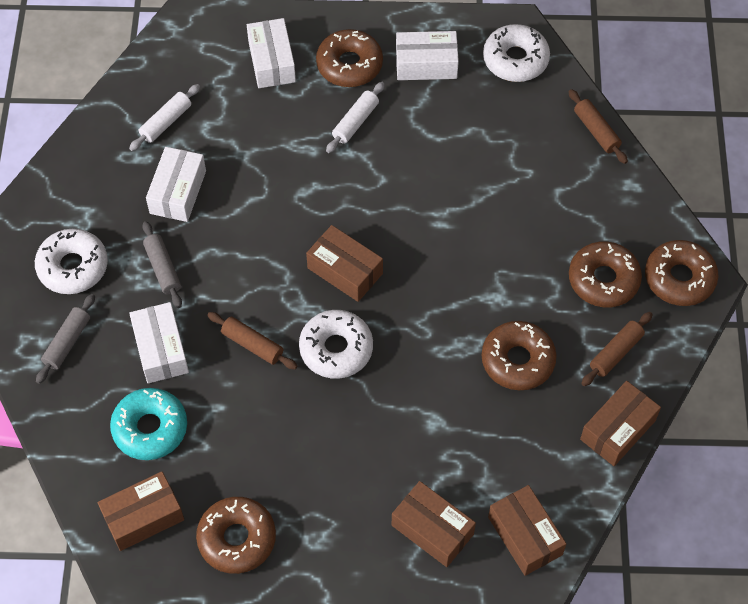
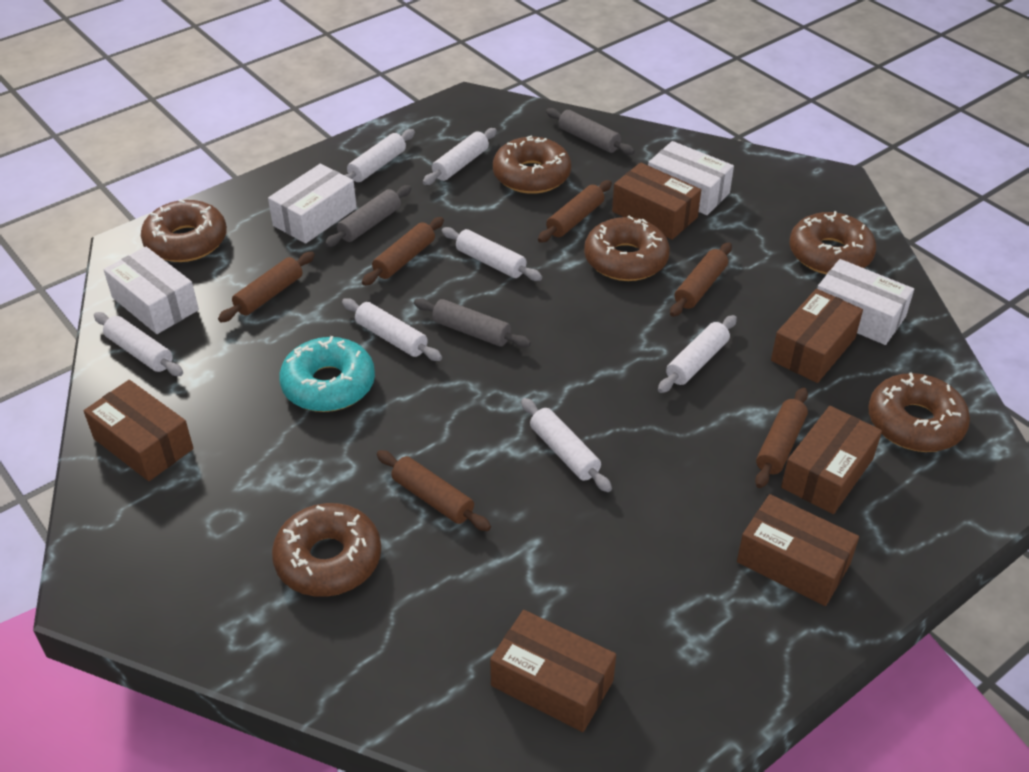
brown box: 5 -> 6
brown donut: 5 -> 6
brown rolling pin: 3 -> 6
grey rolling pin: 2 -> 3
white donut: 3 -> 0
white rolling pin: 2 -> 7

